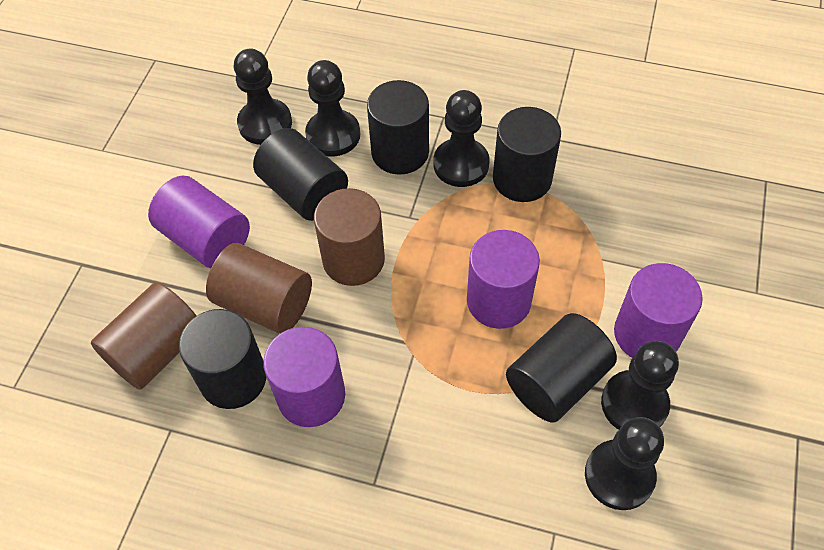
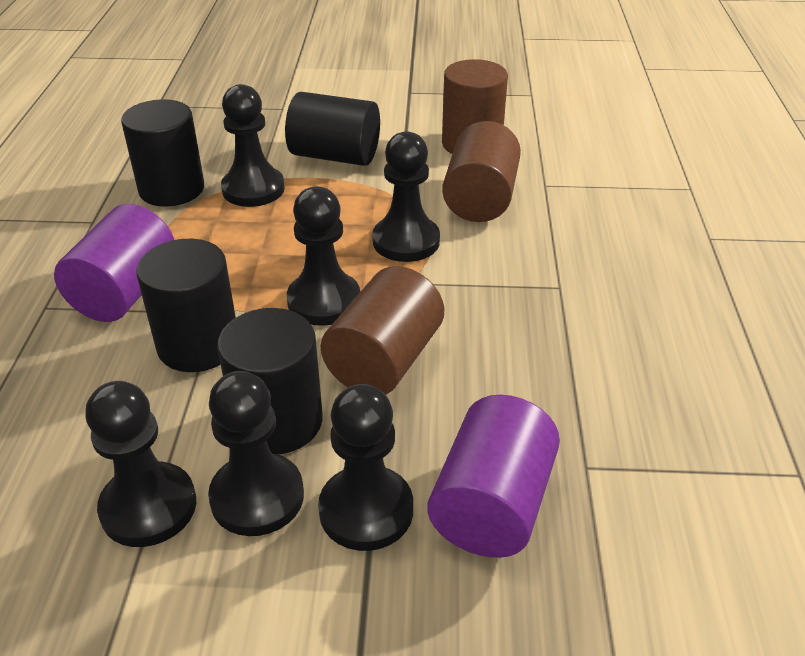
black cylinder: 5 -> 4
black pawn: 5 -> 6
purple cylinder: 4 -> 2

